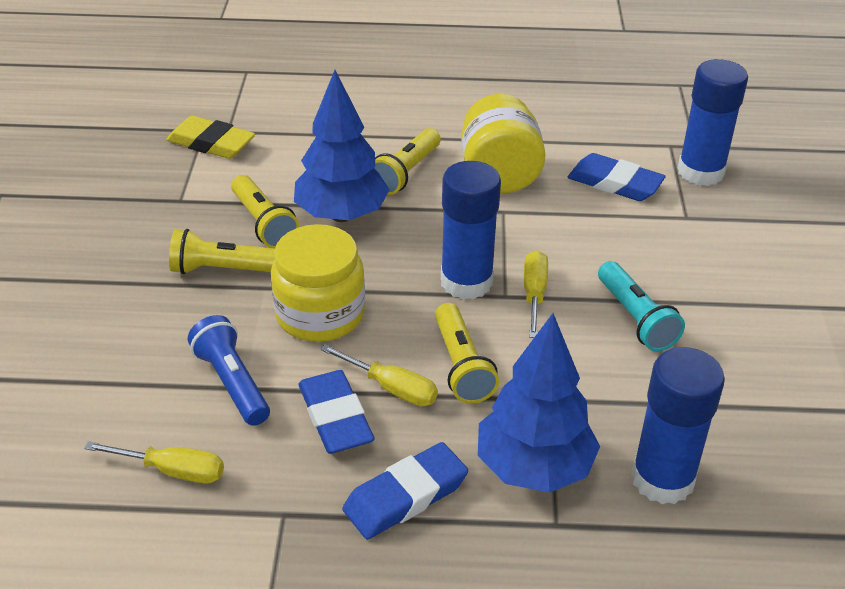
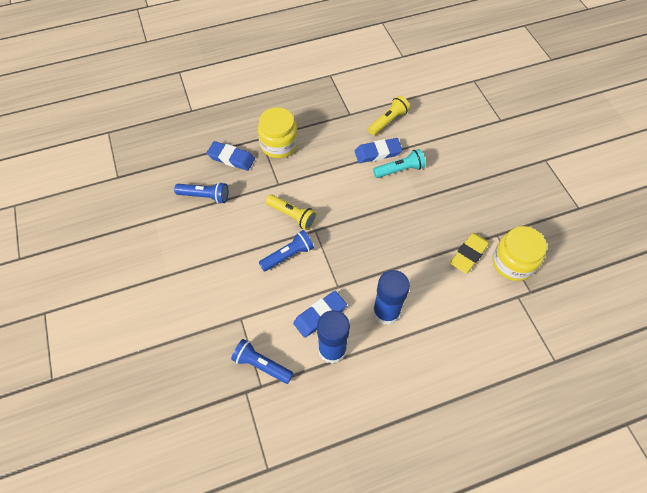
blue flashlight: 1 -> 3
blue glue stick: 3 -> 2
blue tree: 2 -> 0
yellow flashlight: 4 -> 2
yellow screwdriver: 3 -> 0

